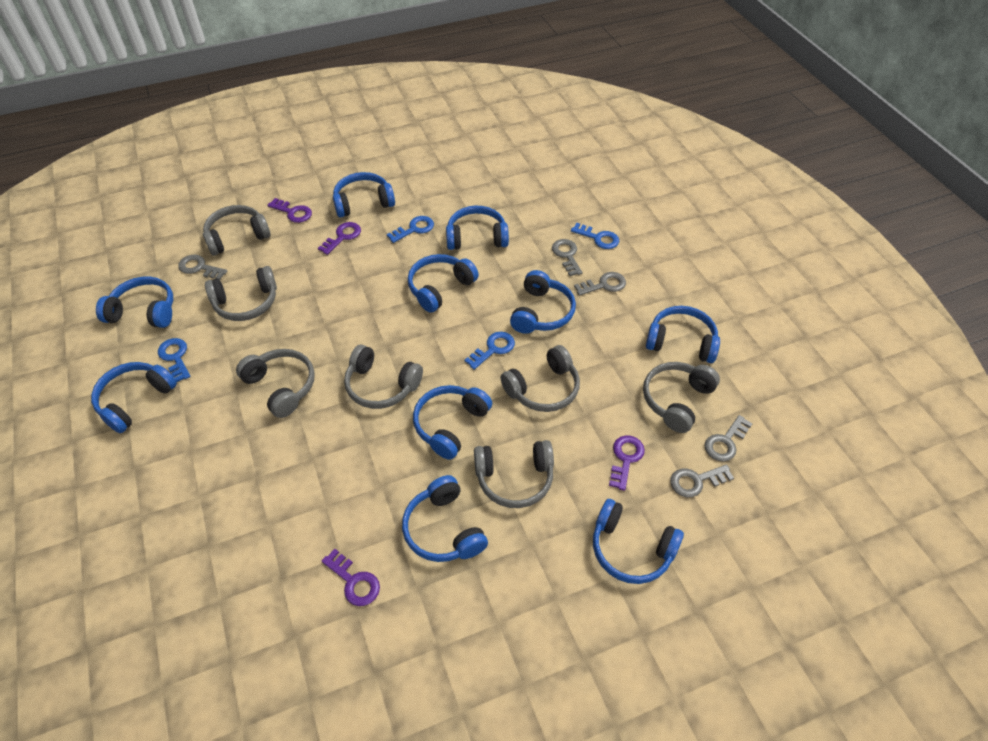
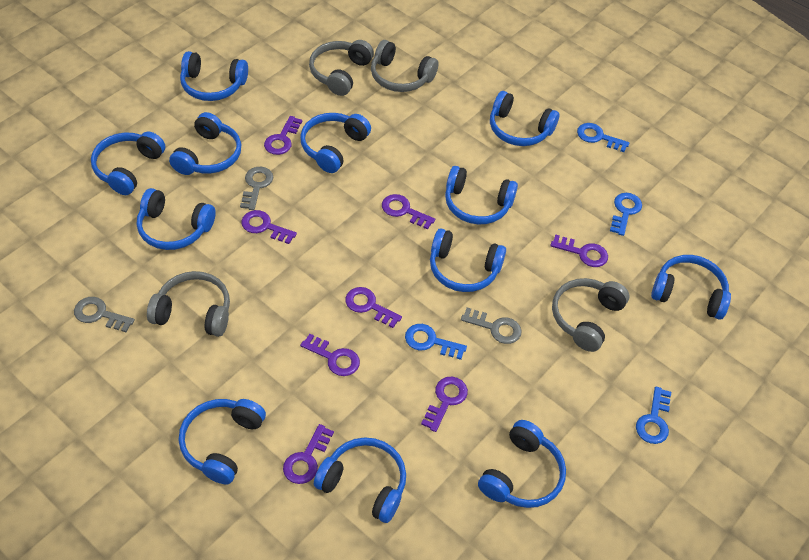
blue headphones: 10 -> 12
grey headphones: 7 -> 4
grey key: 5 -> 3
purple key: 4 -> 8

